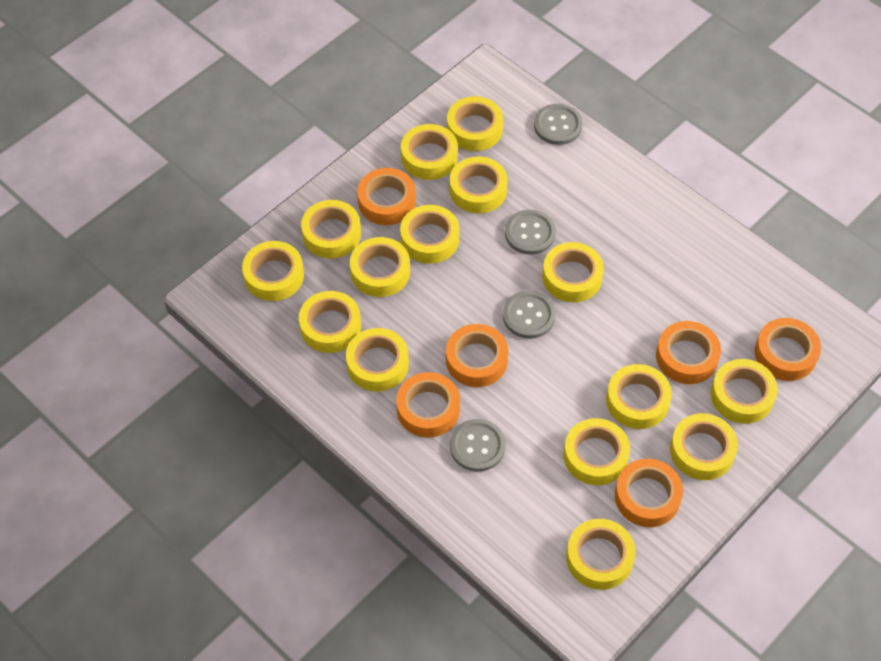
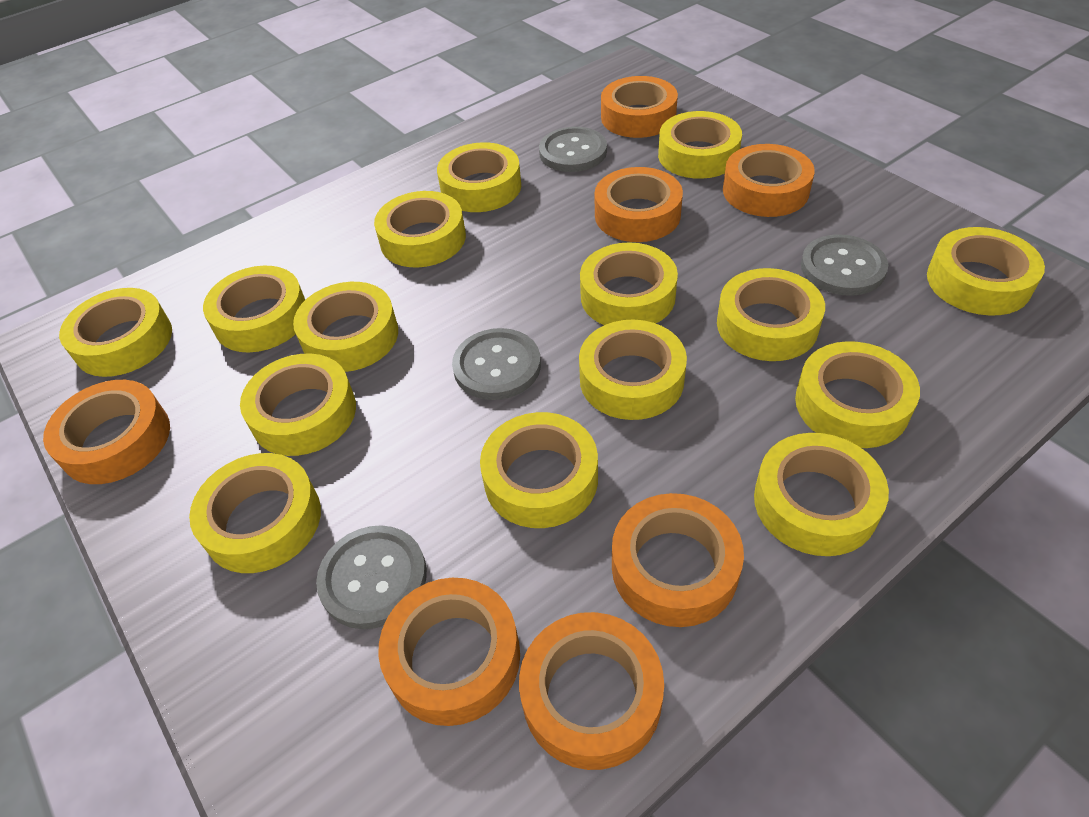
orange tape: 6 -> 7

